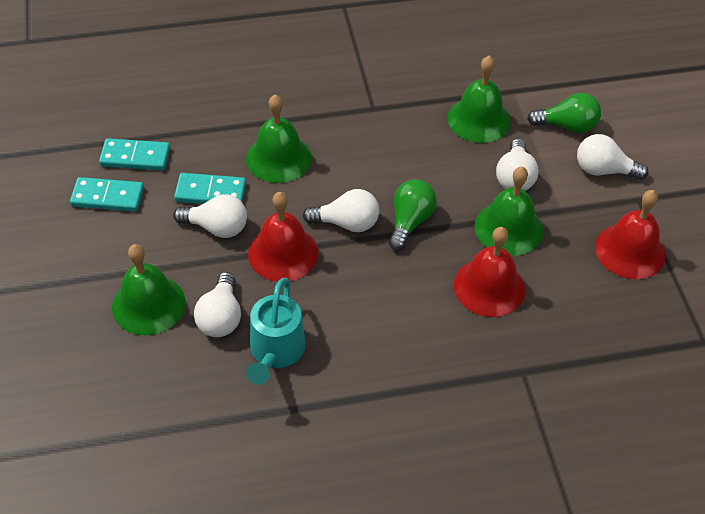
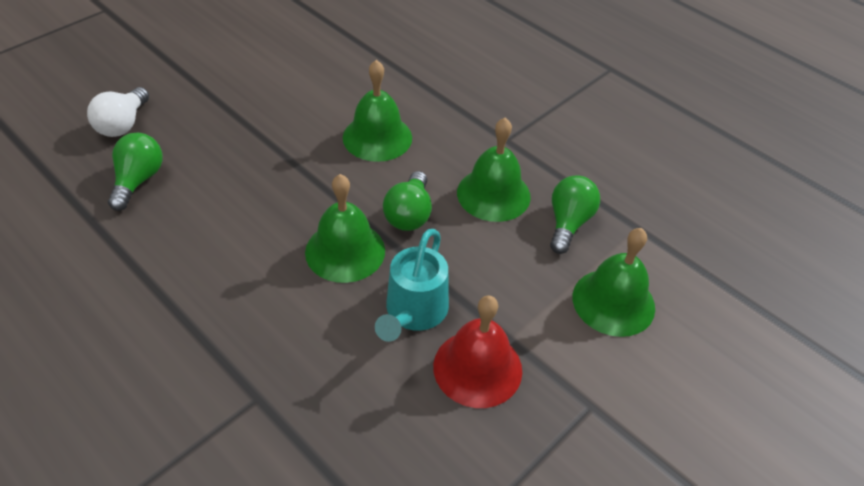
green light bulb: 2 -> 3
red bell: 3 -> 1
turquoise domino: 3 -> 0
white light bulb: 5 -> 1

